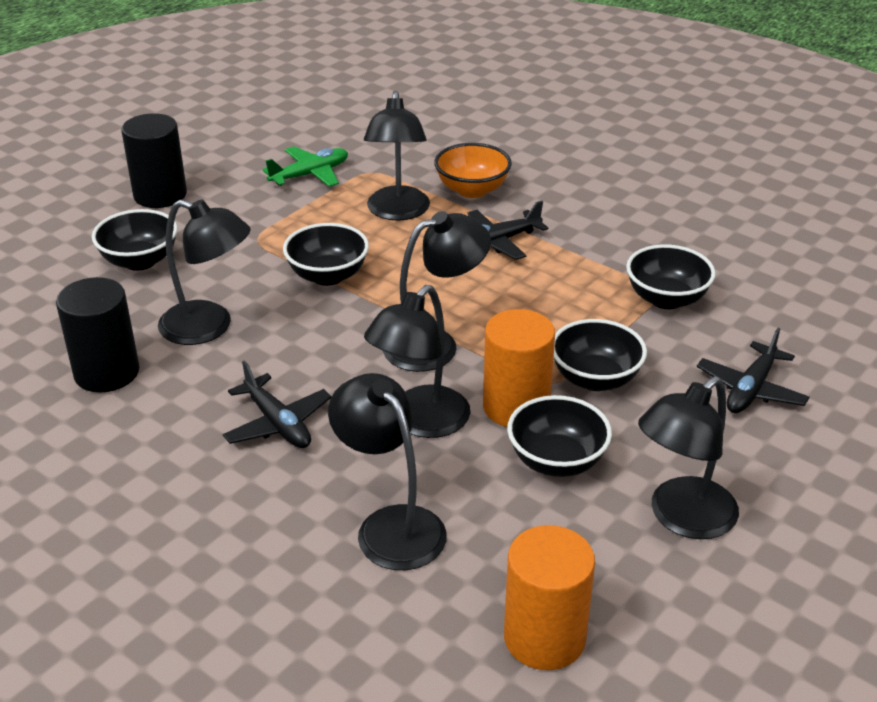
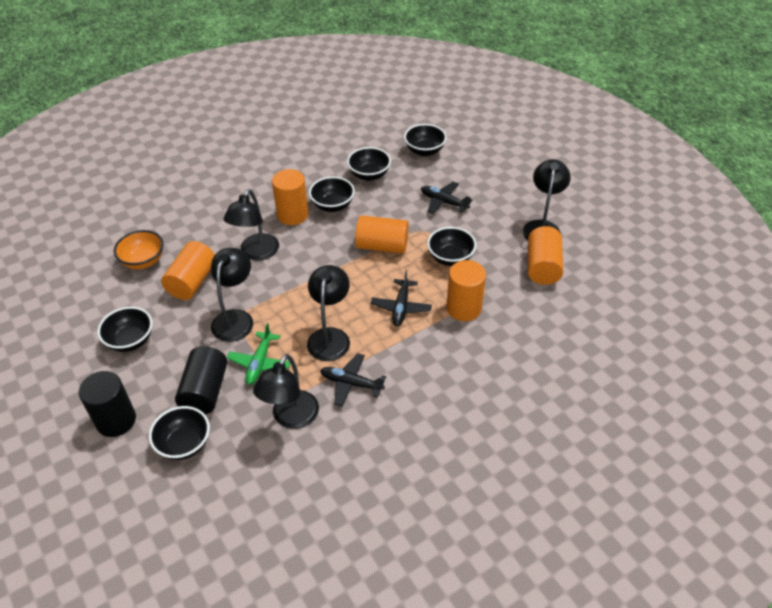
black bowl: 5 -> 6
black lamp: 6 -> 5
orange cylinder: 2 -> 5

